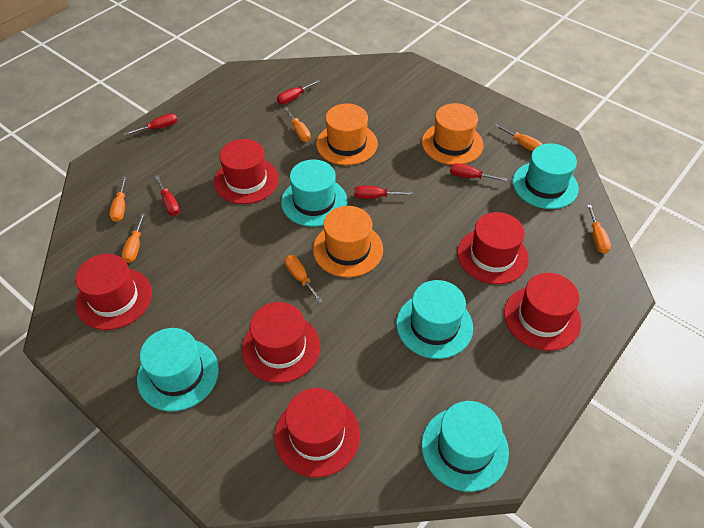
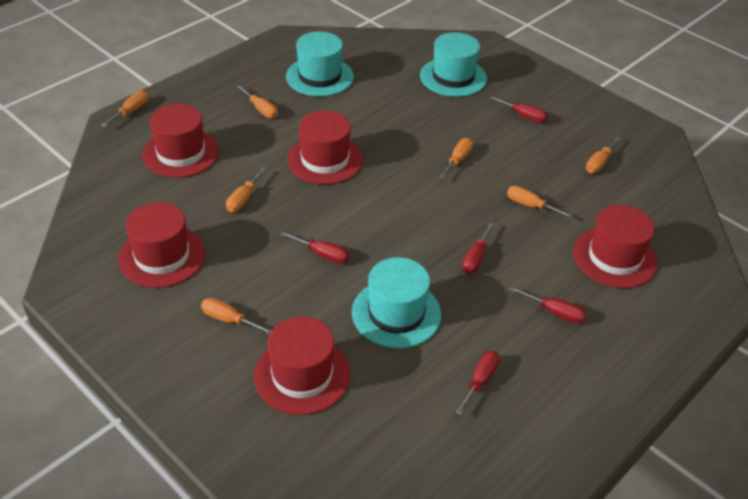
orange hat: 3 -> 0
orange screwdriver: 6 -> 7
red hat: 6 -> 5
turquoise hat: 5 -> 3

